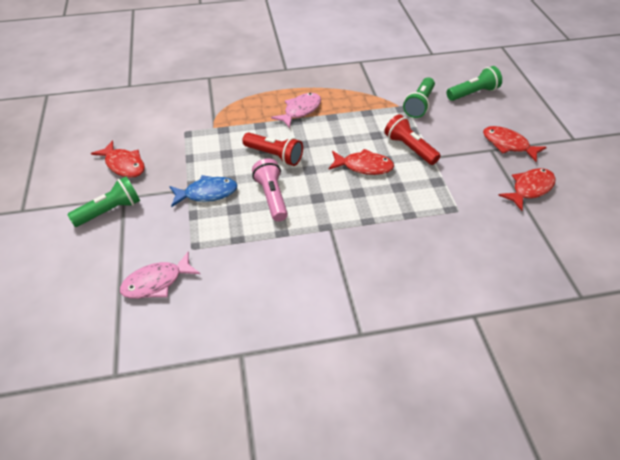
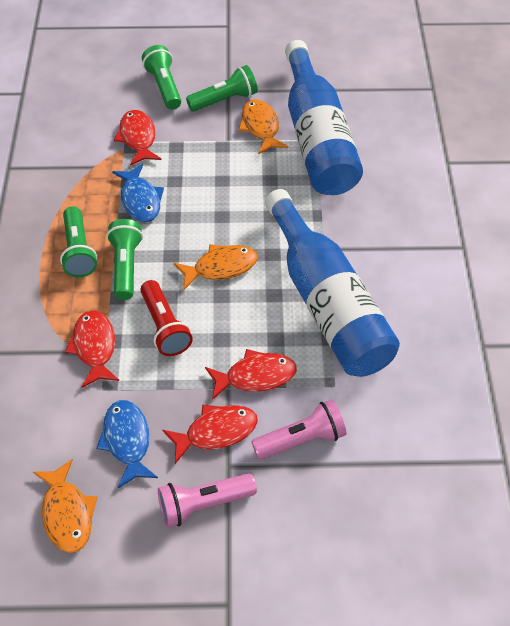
blue bottle: 0 -> 2
blue fish: 1 -> 2
green flashlight: 3 -> 4
orange fish: 0 -> 3
pink fish: 2 -> 0
pink flashlight: 1 -> 2
red flashlight: 2 -> 1

